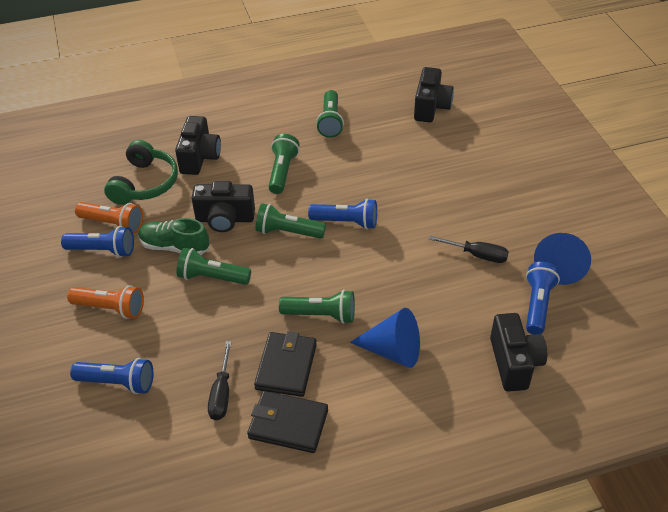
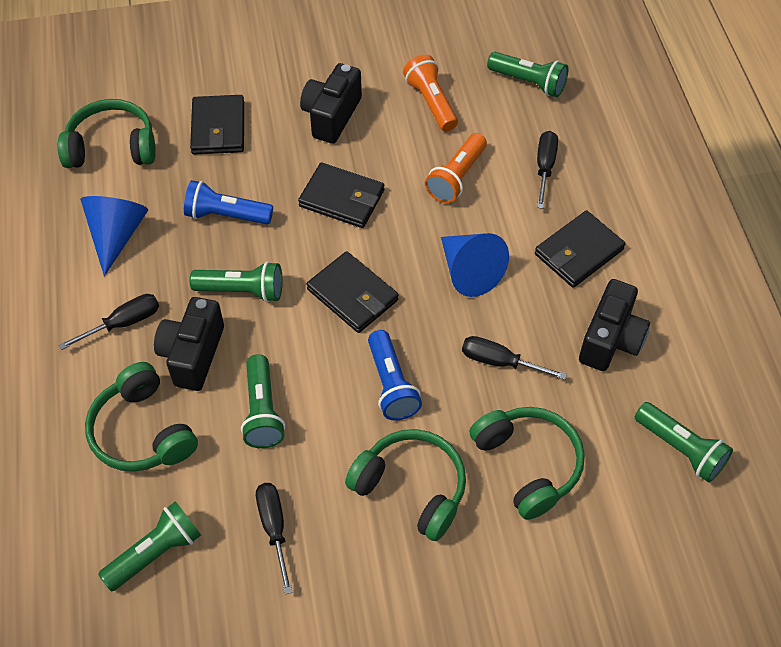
black camera: 4 -> 3
black screwdriver: 2 -> 4
black wallet: 2 -> 4
blue flashlight: 4 -> 2
green headphones: 1 -> 4
green shoe: 1 -> 0

